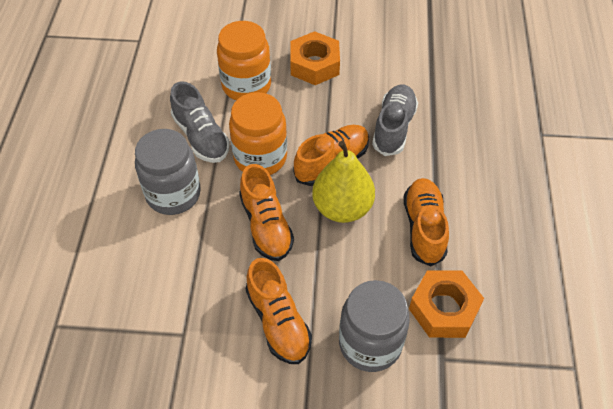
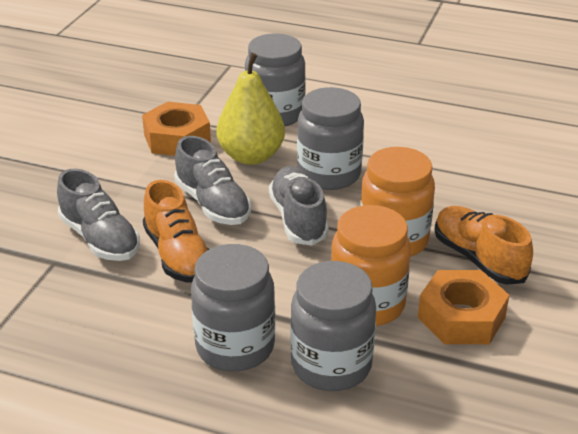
grey jar: 2 -> 4
grey shoe: 2 -> 3
orange shoe: 4 -> 2

